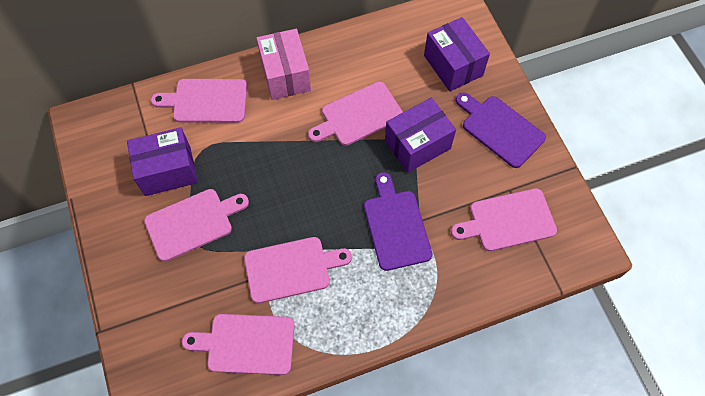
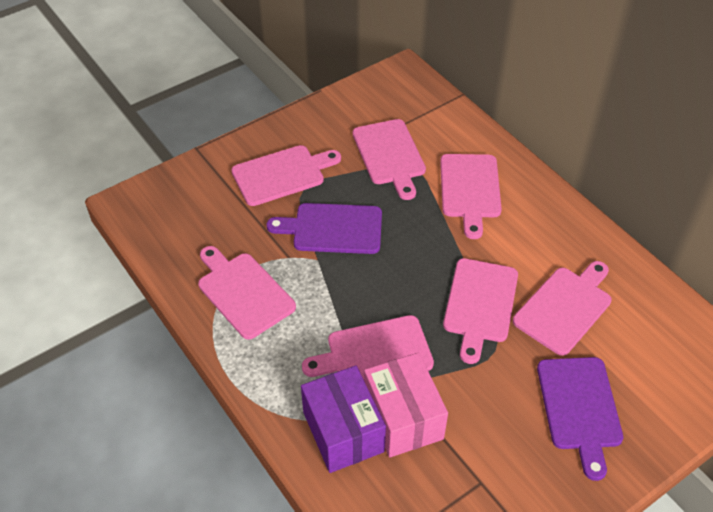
pink cutting board: 6 -> 7
purple box: 3 -> 1

